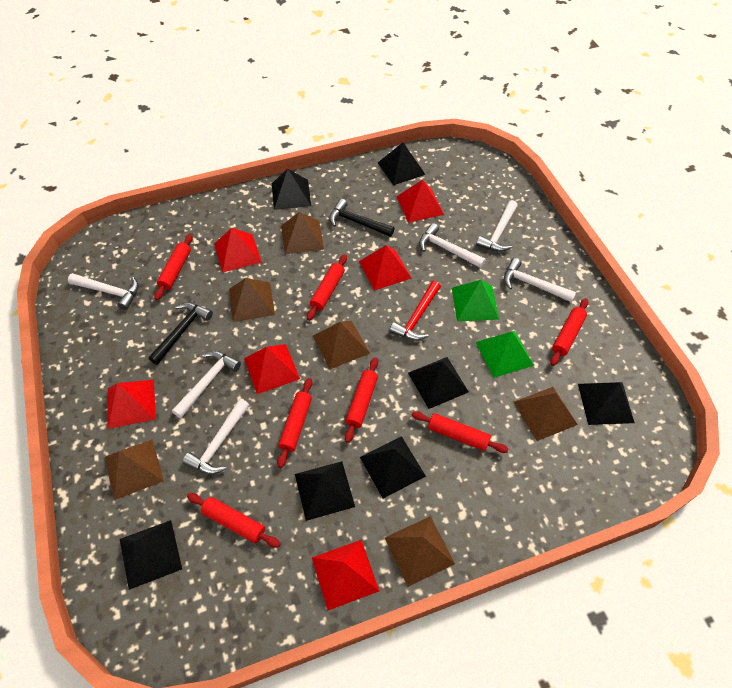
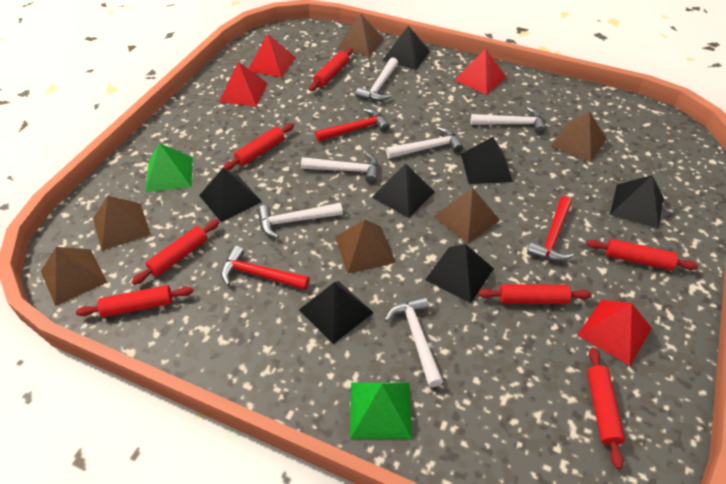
black hammer: 2 -> 0
red hammer: 1 -> 3
red pyramid: 6 -> 4

